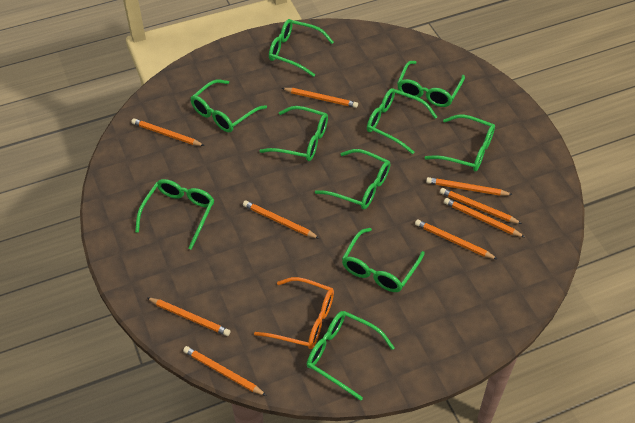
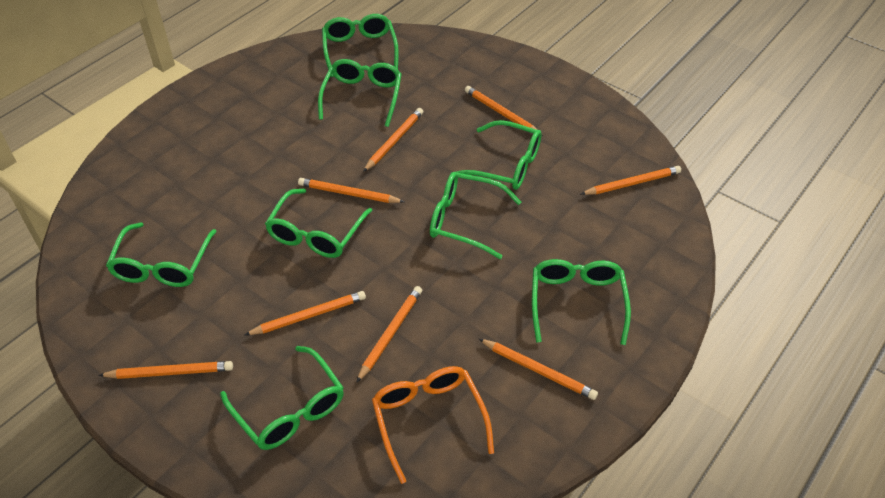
green glasses: 10 -> 8
orange pencil: 9 -> 8

